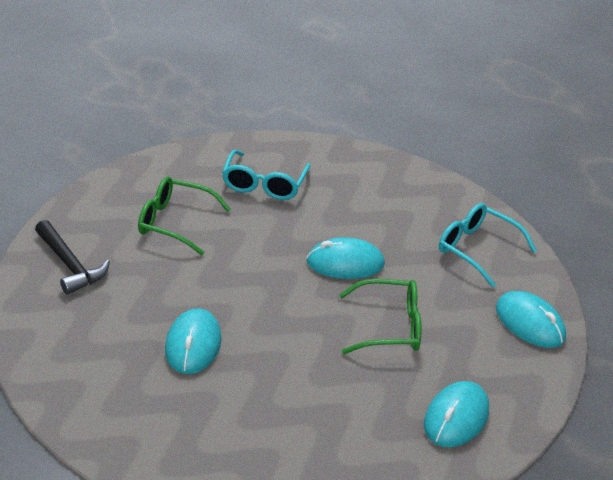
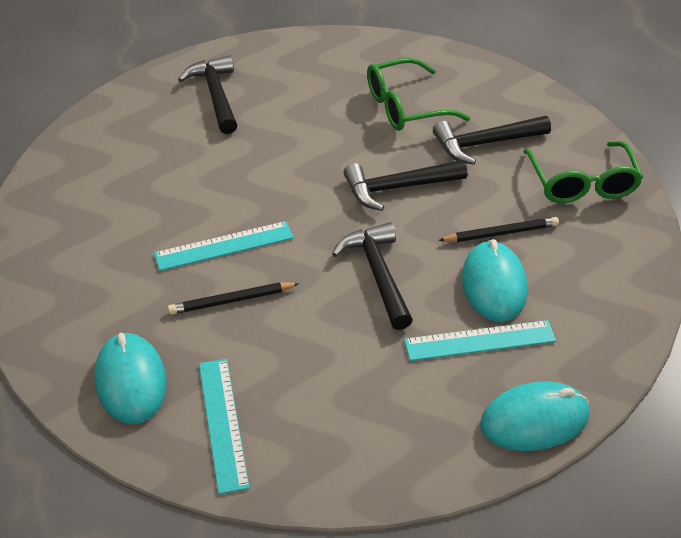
black hammer: 1 -> 4
black pencil: 0 -> 2
turquoise glasses: 2 -> 0
turquoise mouse: 4 -> 3
turquoise ruler: 0 -> 3

